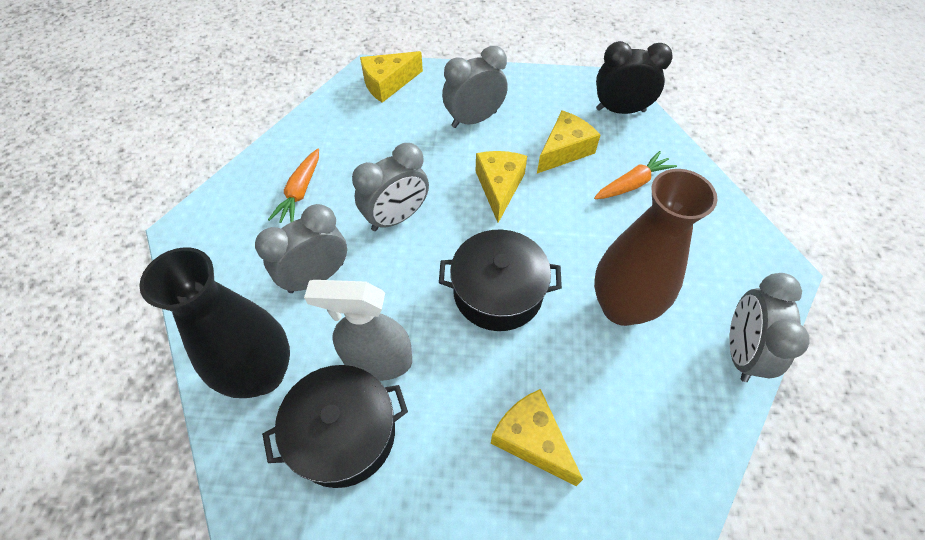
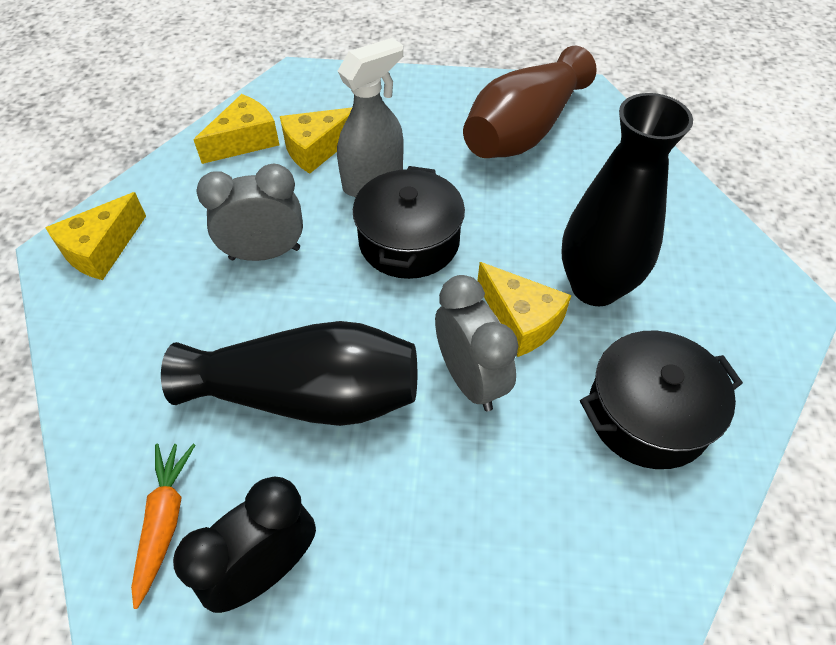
black vase: 1 -> 2
grey clock: 4 -> 2
orange carrot: 2 -> 1

